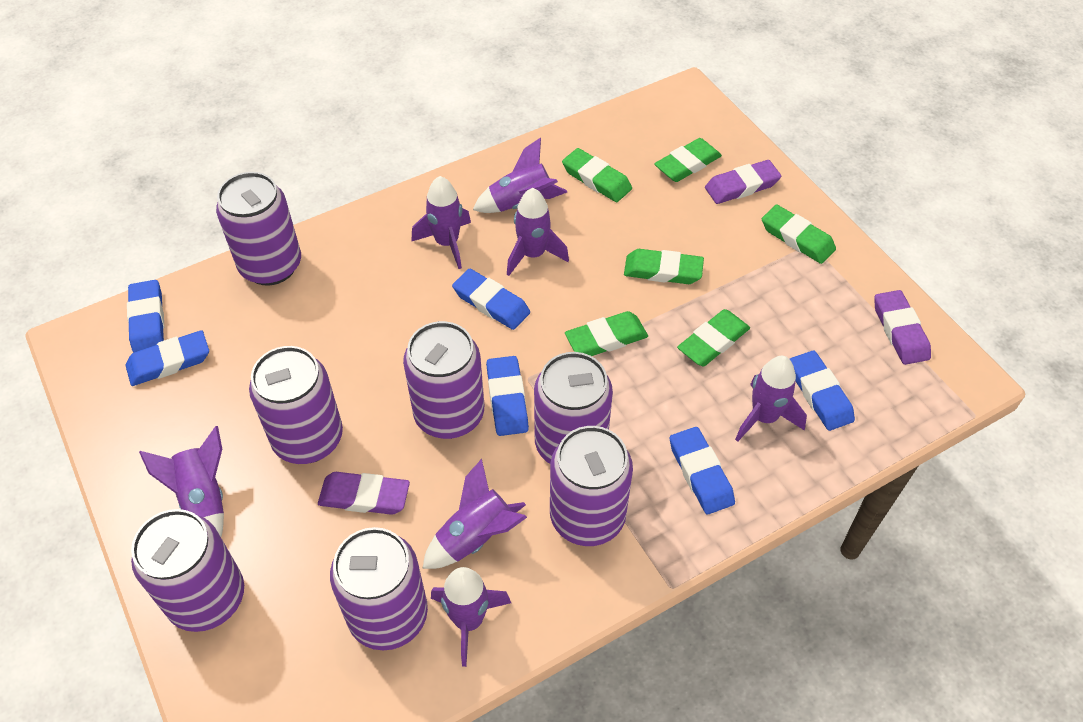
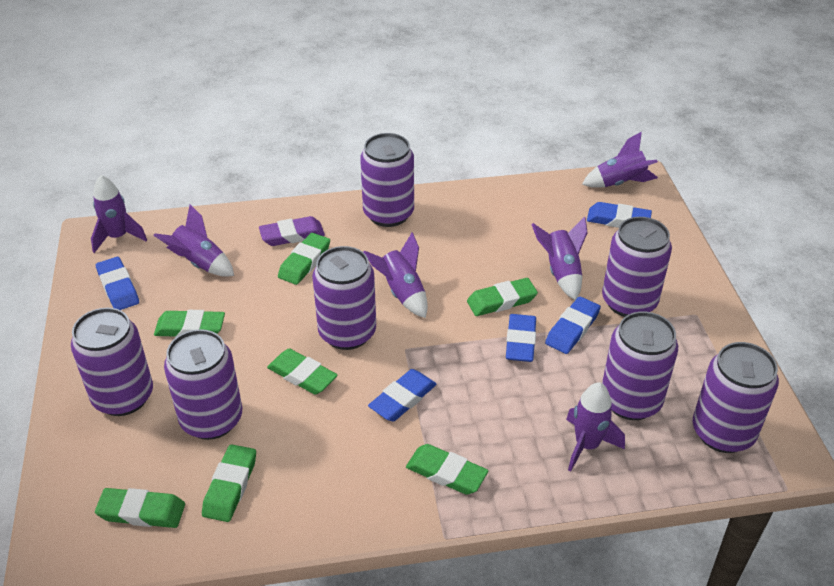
blue eraser: 6 -> 5
green eraser: 6 -> 7
purple eraser: 3 -> 1
purple rocket: 7 -> 6

